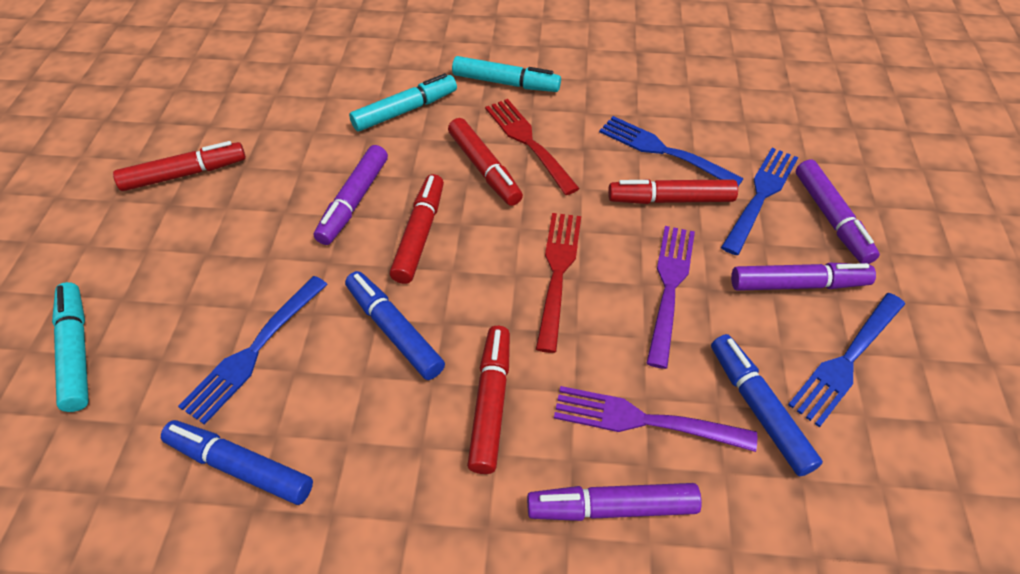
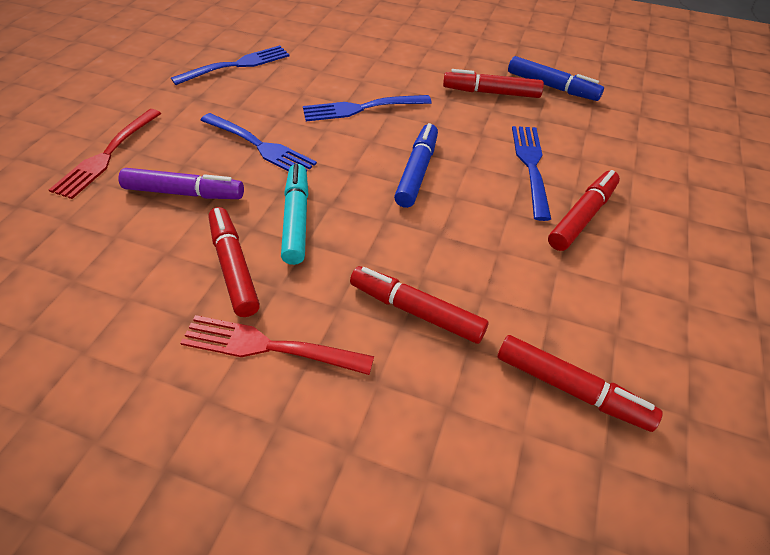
blue marker: 3 -> 2
purple fork: 2 -> 0
purple marker: 4 -> 1
turquoise marker: 3 -> 1

